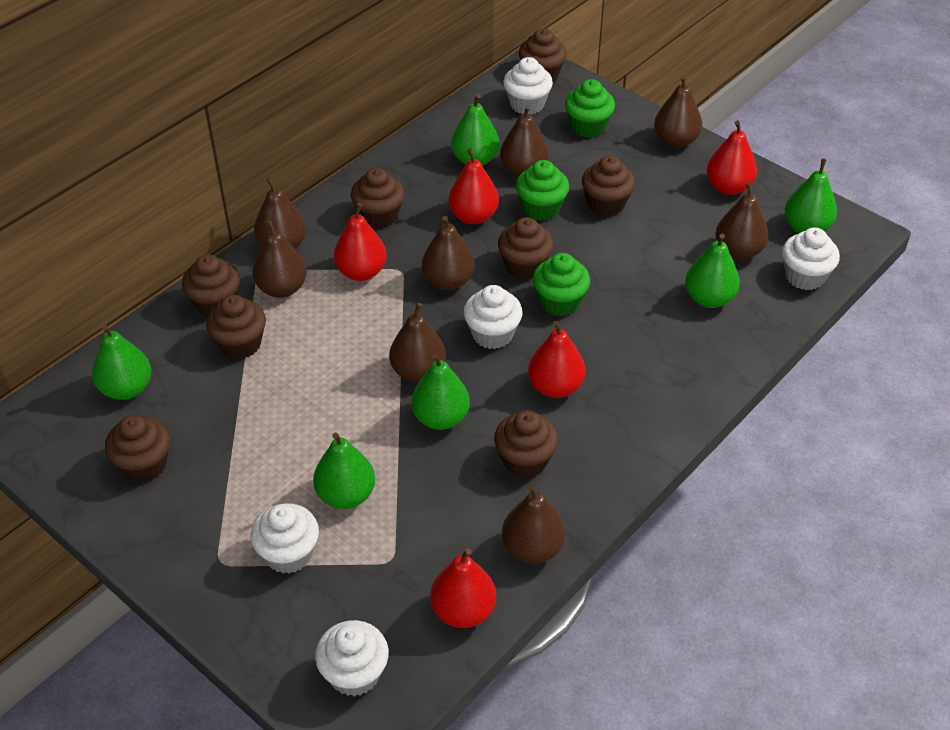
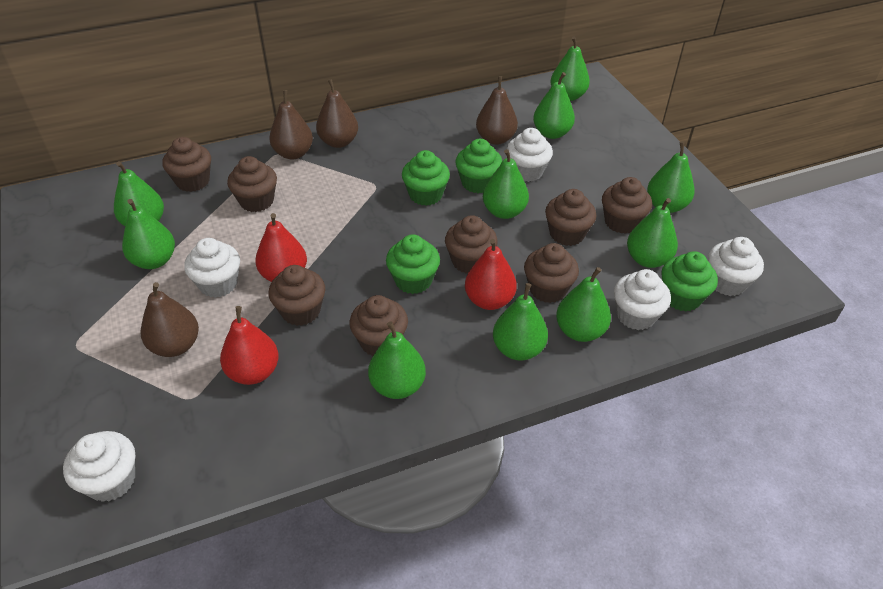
brown pear: 8 -> 4
green cupcake: 3 -> 4
green pear: 6 -> 10
red pear: 5 -> 3

